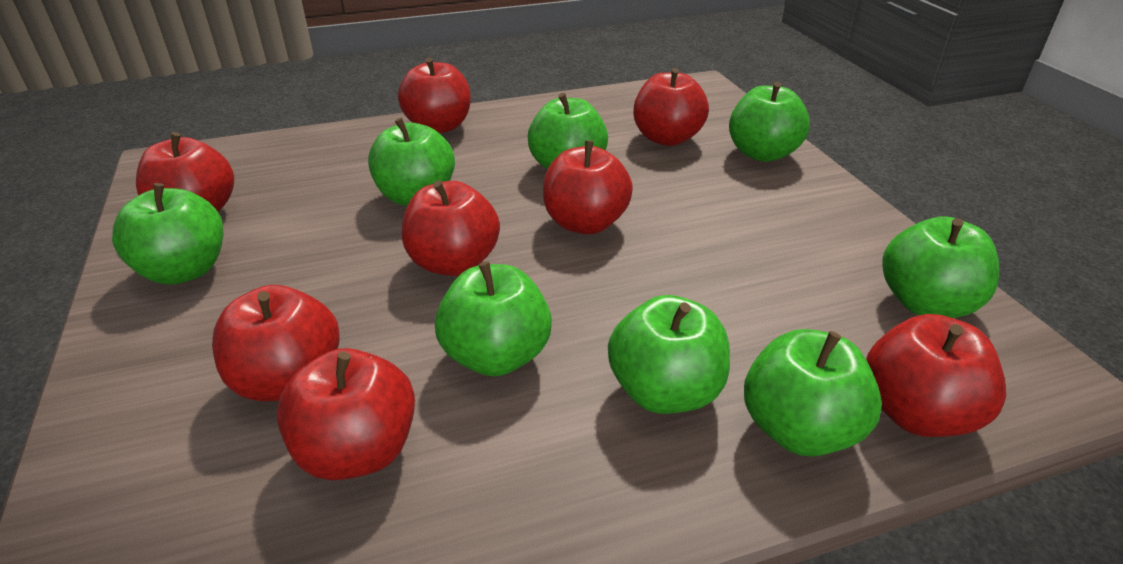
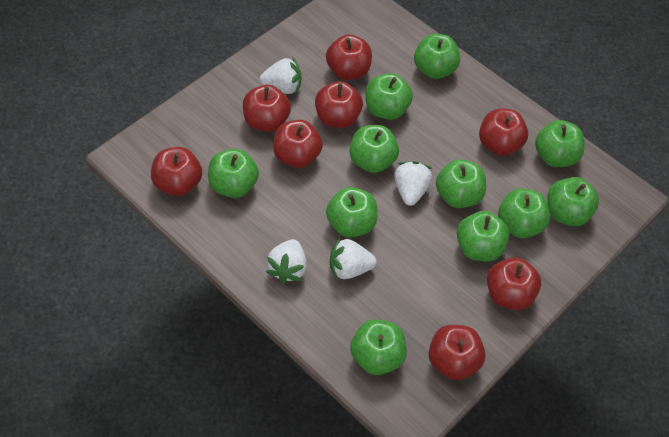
green apple: 8 -> 11
white strawberry: 0 -> 4

